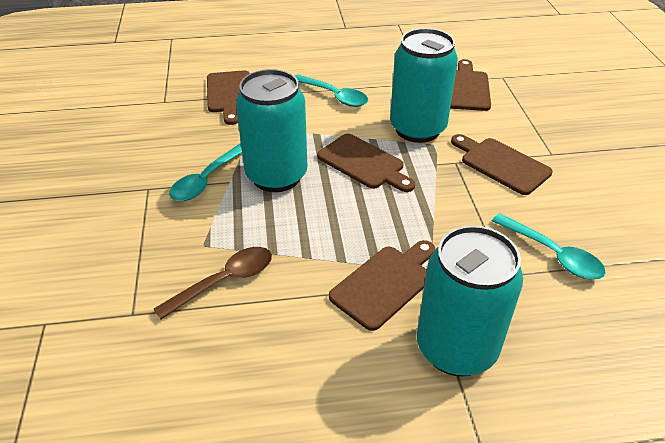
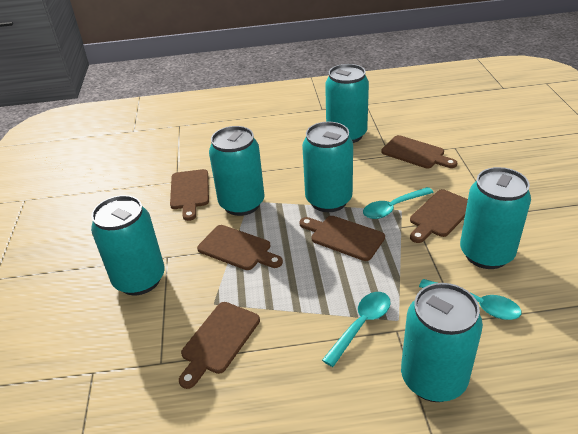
brown cutting board: 5 -> 6
brown spoon: 1 -> 0
turquoise can: 3 -> 6

